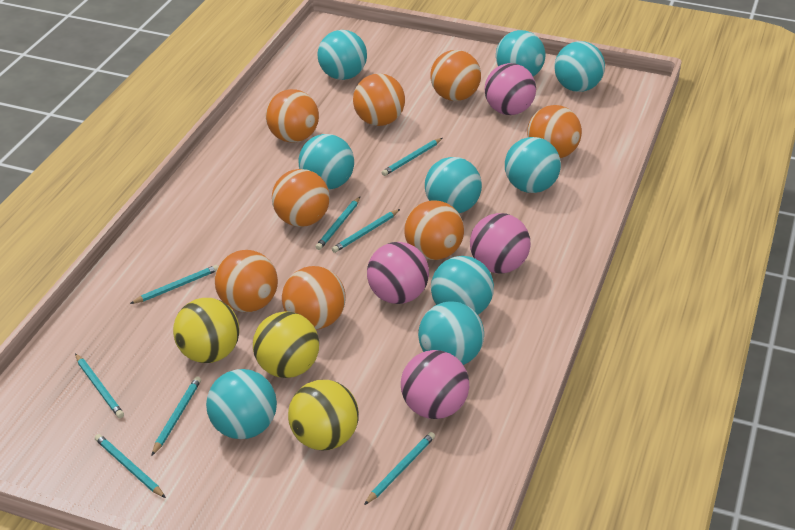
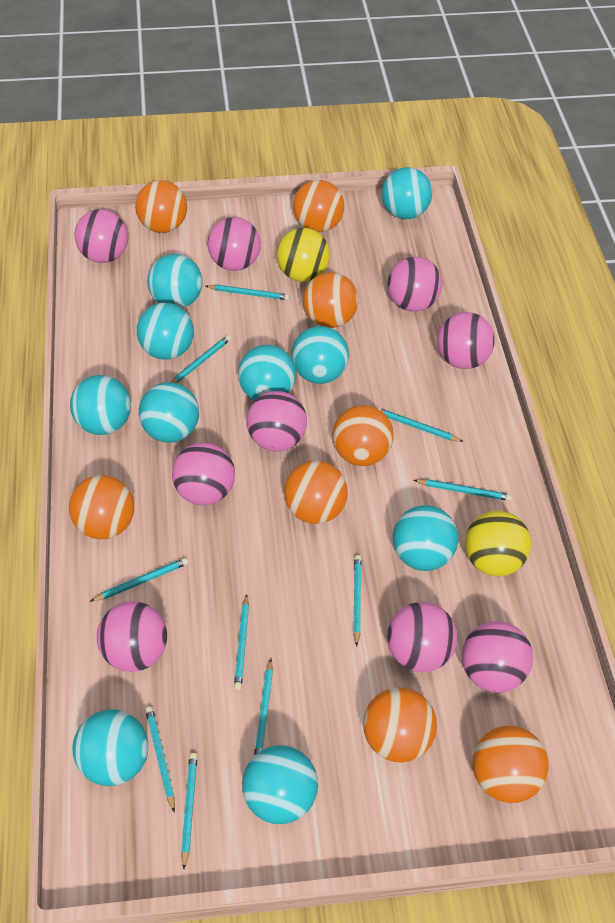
pink ball: 4 -> 9
turquoise ball: 9 -> 10
turquoise pencil: 8 -> 10
yellow ball: 3 -> 2

